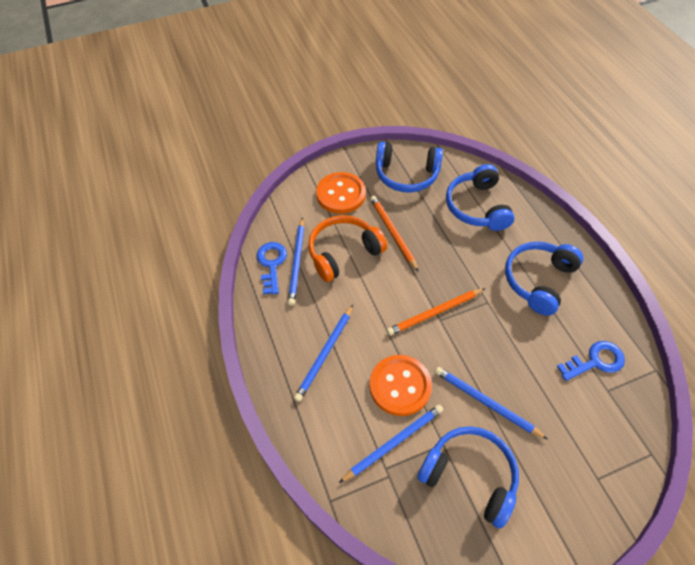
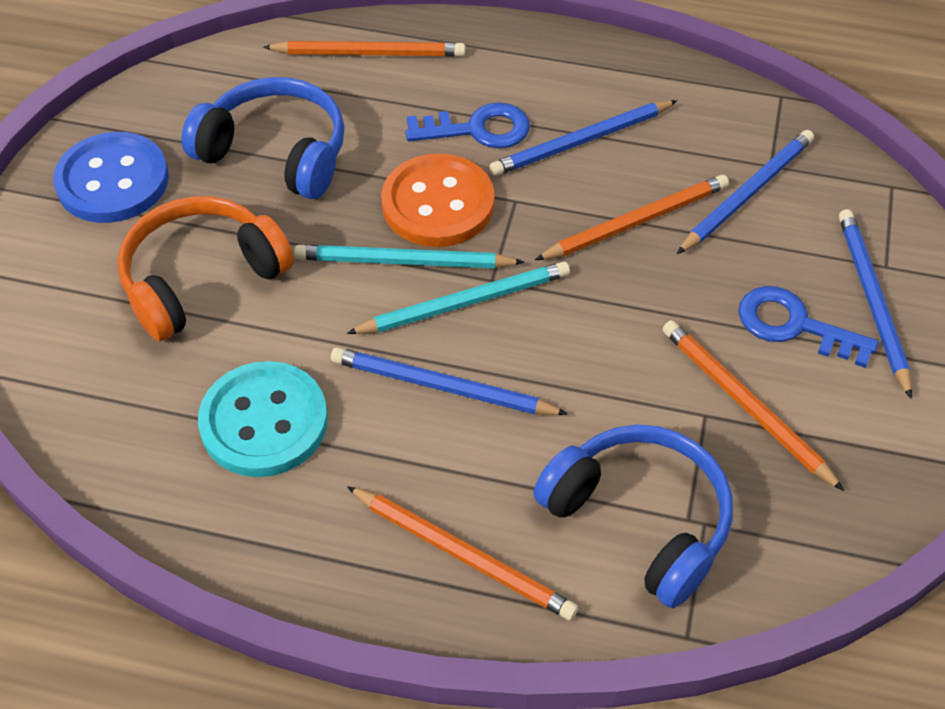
blue button: 0 -> 1
blue headphones: 4 -> 2
orange button: 2 -> 1
orange pencil: 2 -> 4
turquoise button: 0 -> 1
turquoise pencil: 0 -> 2

